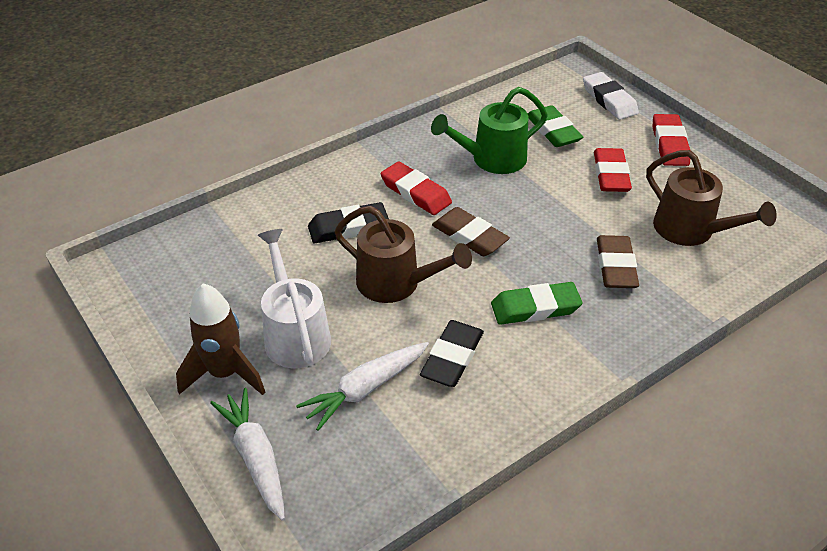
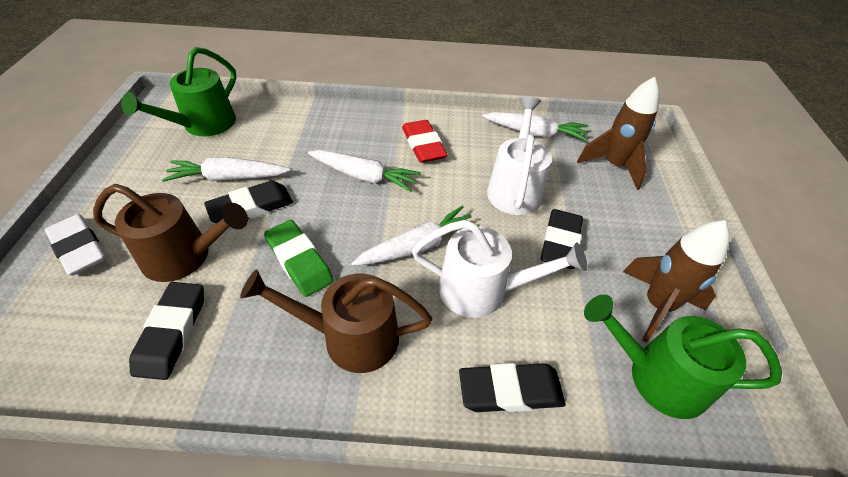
black eraser: 2 -> 4
brown eraser: 2 -> 0
brown rocket: 1 -> 2
green eraser: 2 -> 1
green watering can: 1 -> 2
red eraser: 3 -> 1
white carrot: 2 -> 4
white watering can: 1 -> 2

